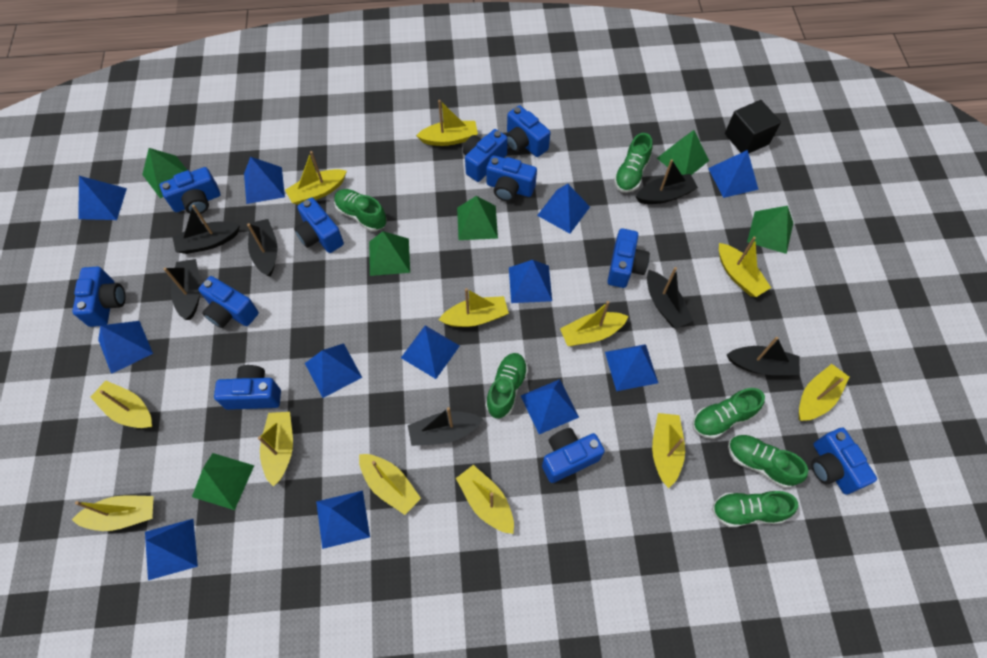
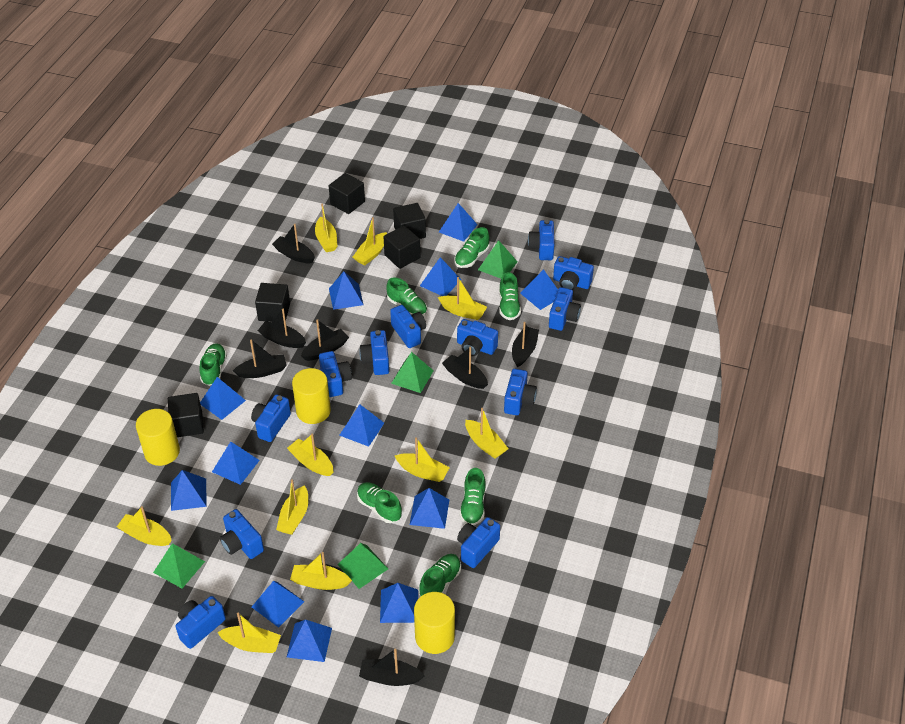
black cube: 1 -> 5
blue camera: 11 -> 12
green pyramid: 6 -> 4
green shoe: 6 -> 7
yellow boat: 12 -> 10
yellow cylinder: 0 -> 3

